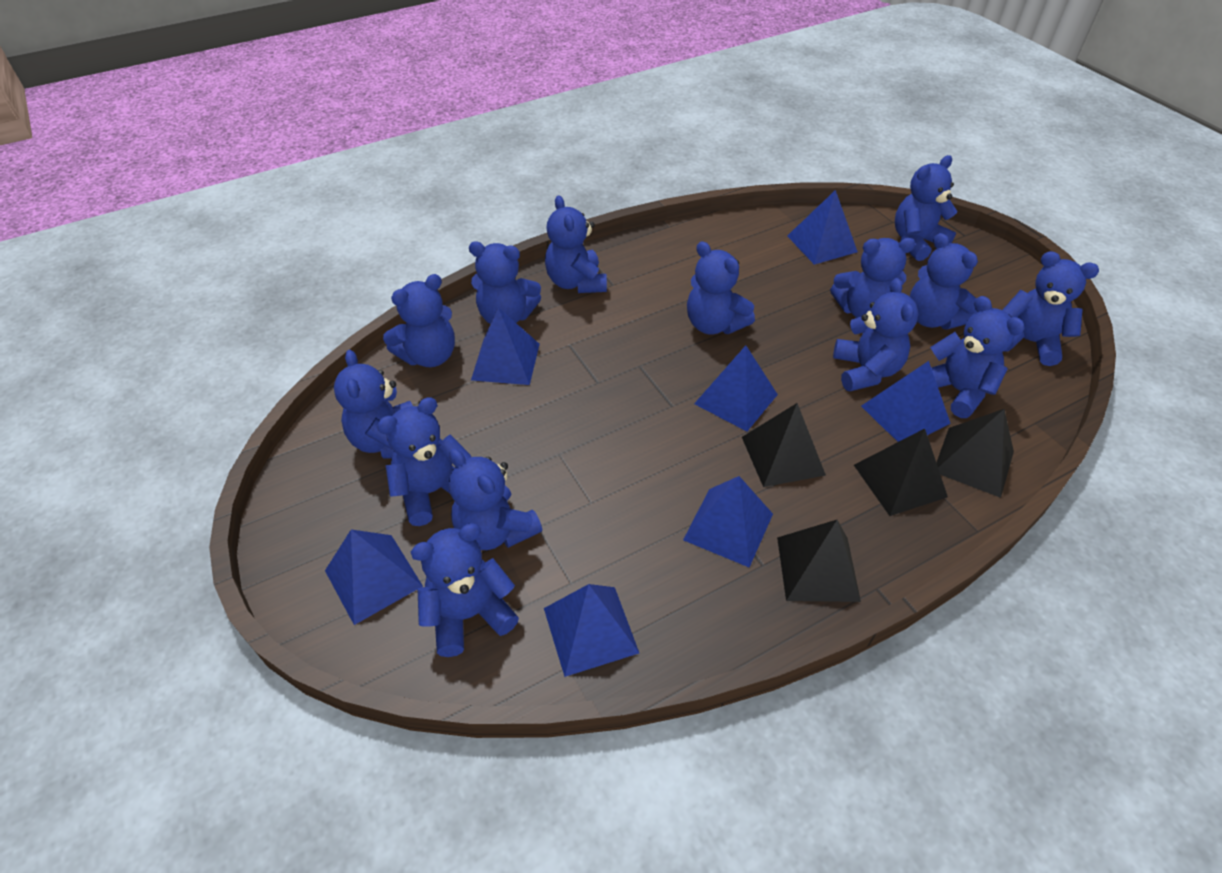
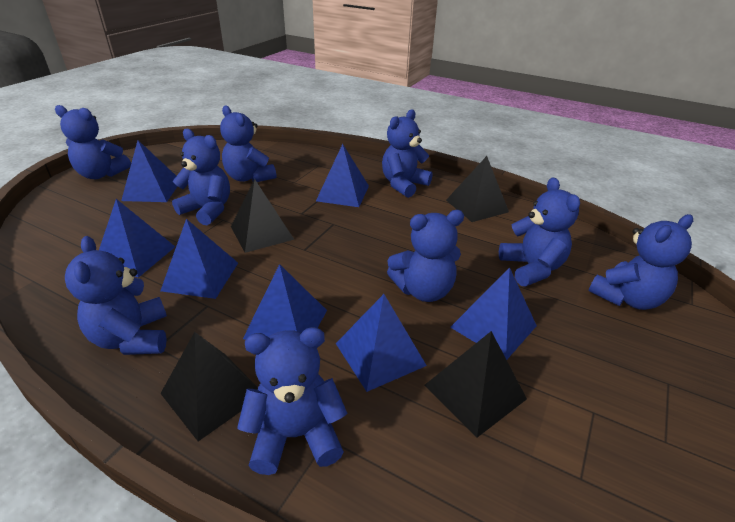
blue teddy bear: 14 -> 9

